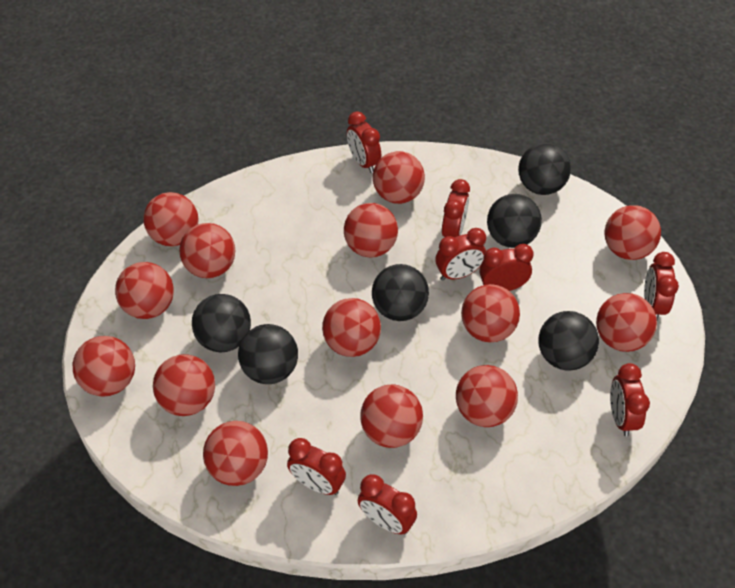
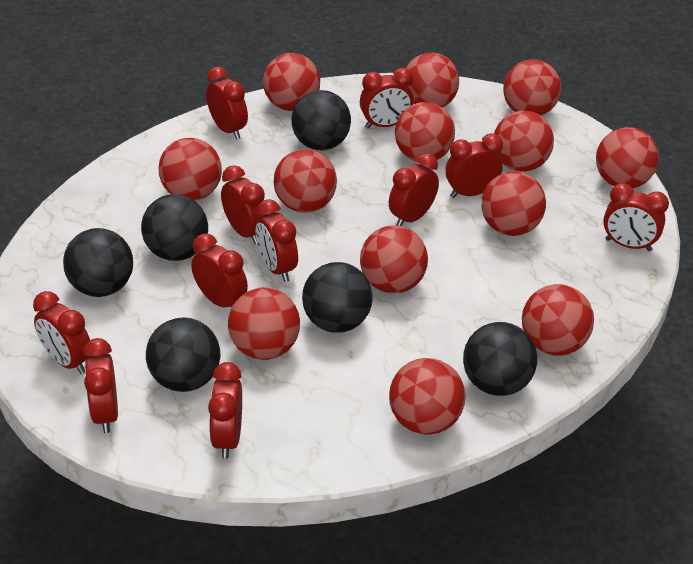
red ball: 14 -> 13
red clock: 8 -> 11

